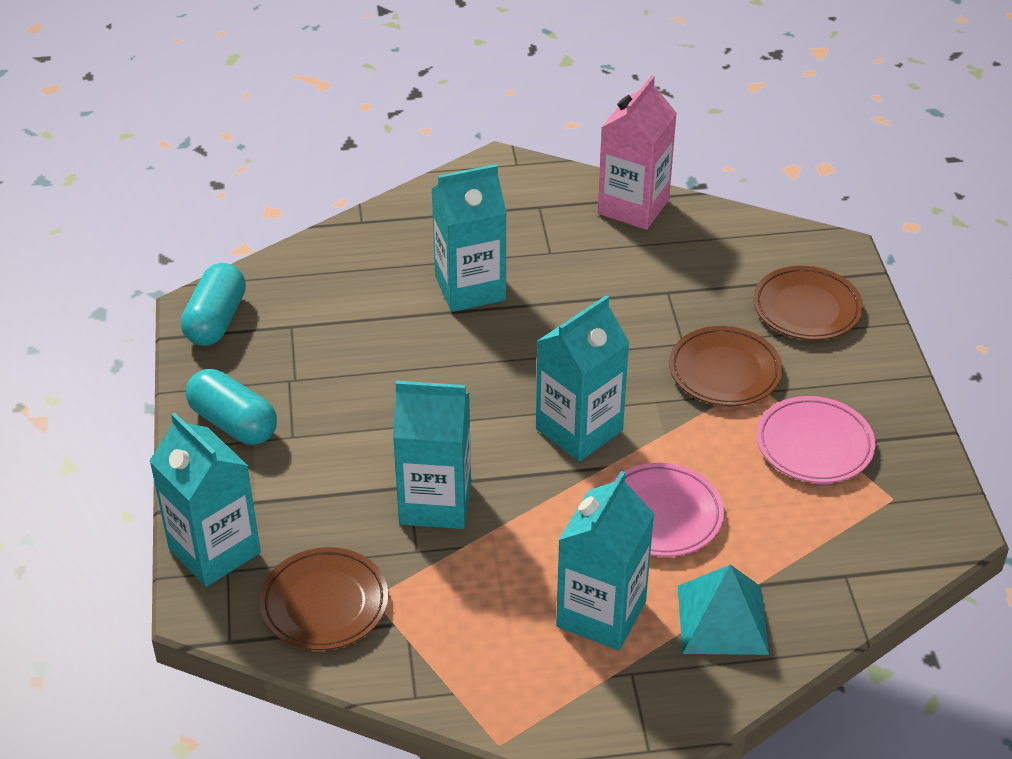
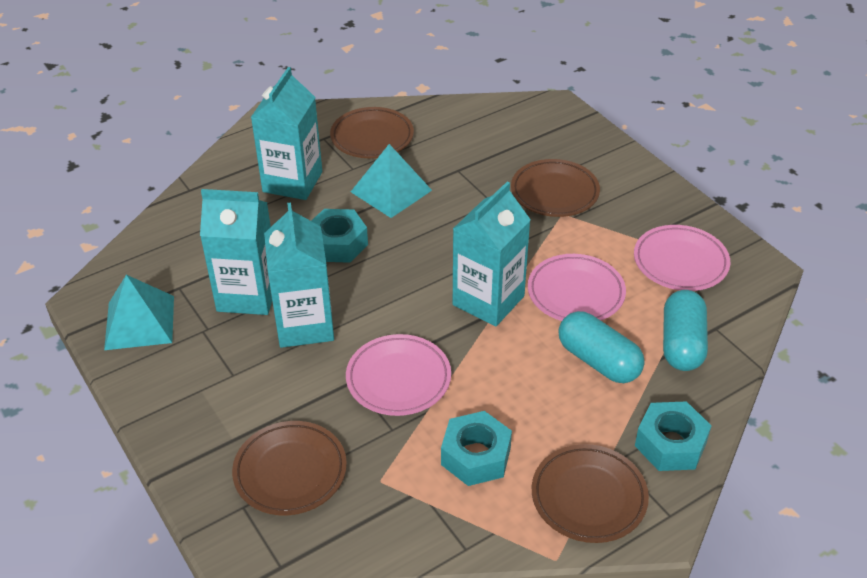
brown plate: 3 -> 4
pink carton: 1 -> 0
pink plate: 2 -> 3
turquoise carton: 5 -> 4
turquoise nut: 0 -> 3
turquoise pyramid: 1 -> 2

